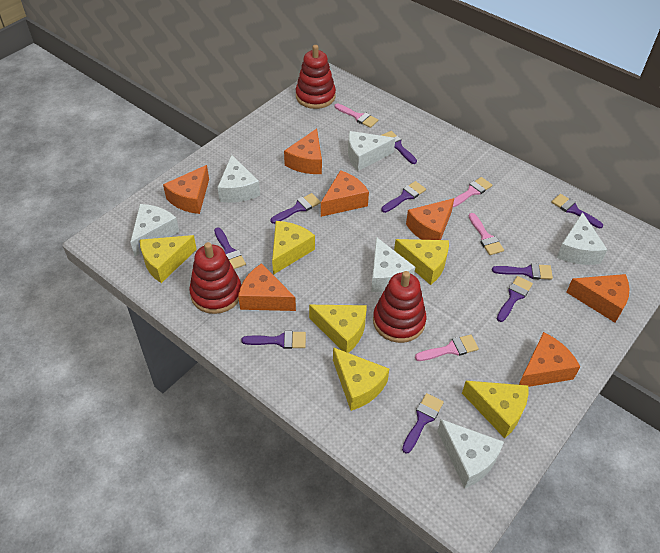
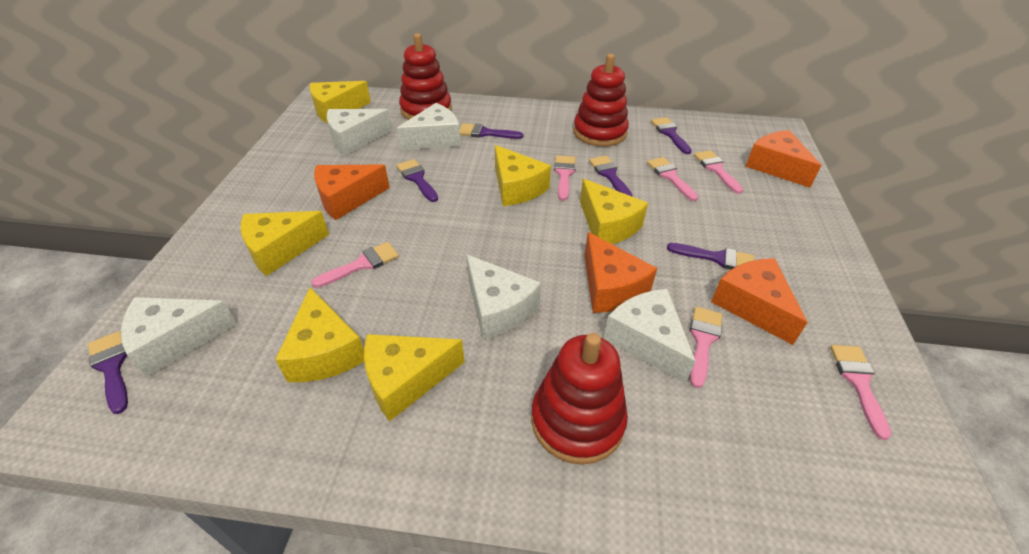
orange cheese: 7 -> 4
pink brush: 4 -> 6
purple brush: 9 -> 6
white cheese: 6 -> 5

